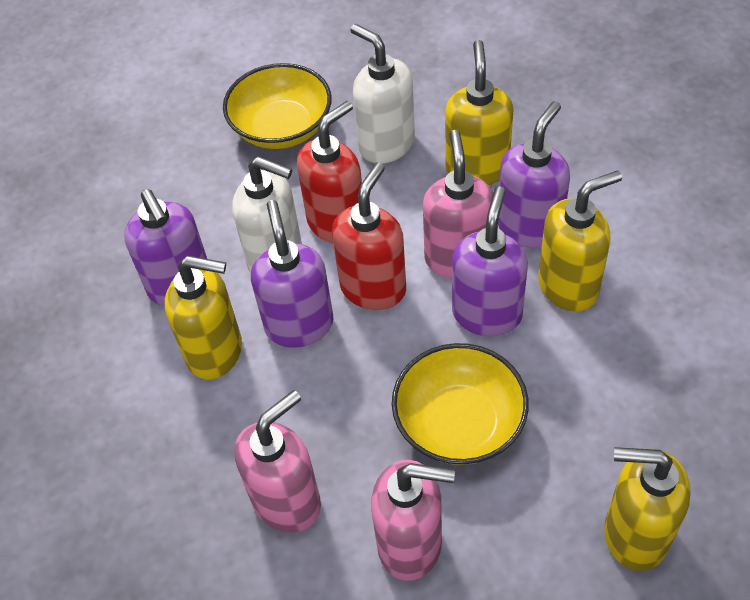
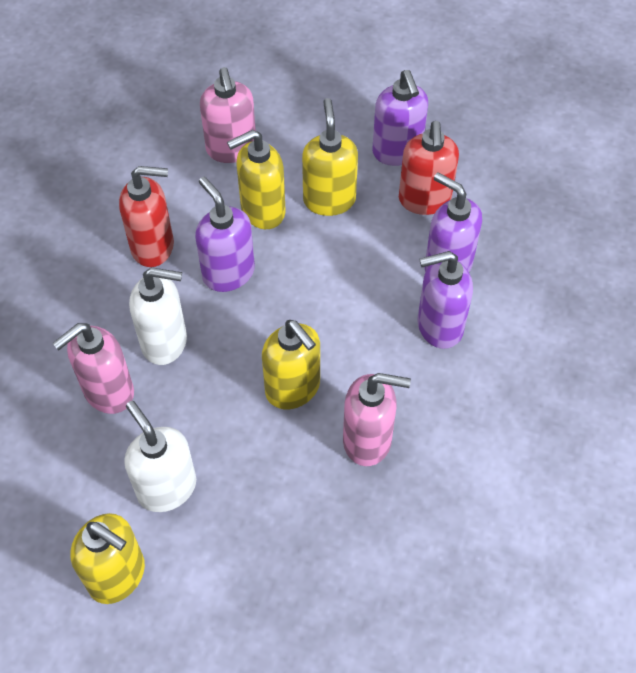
yellow bowl: 2 -> 0

